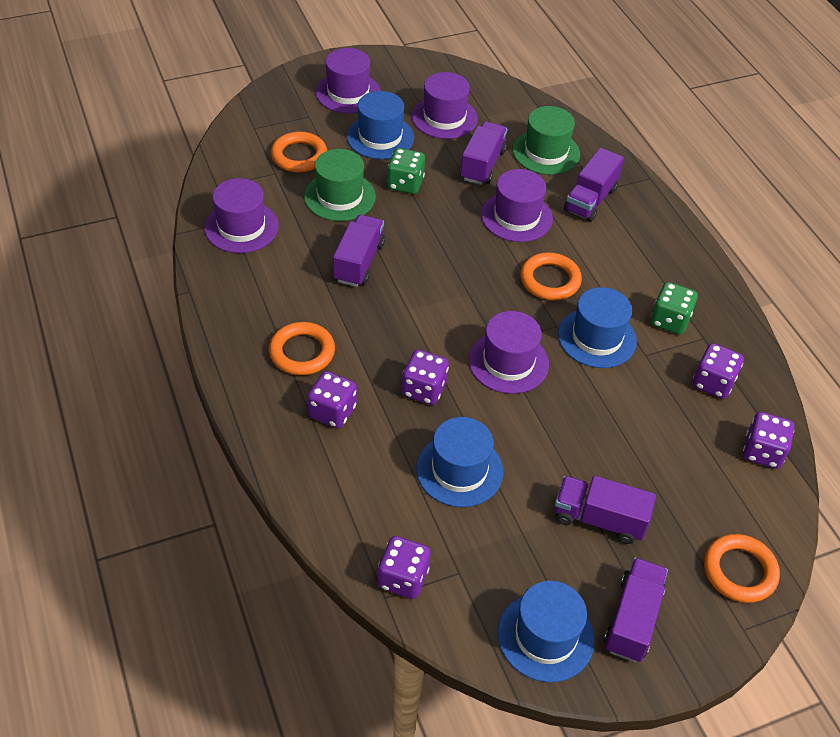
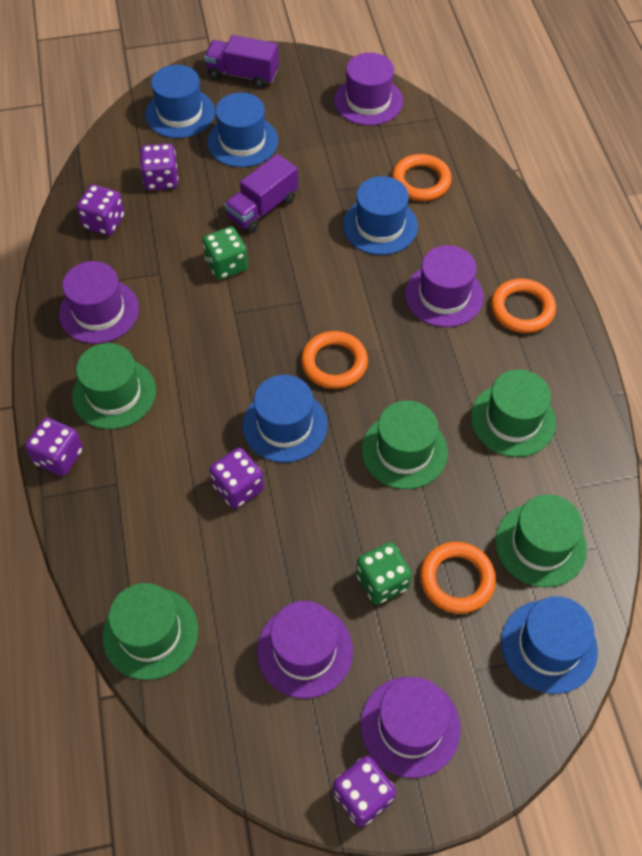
blue hat: 4 -> 5
green hat: 2 -> 5
purple truck: 5 -> 2

